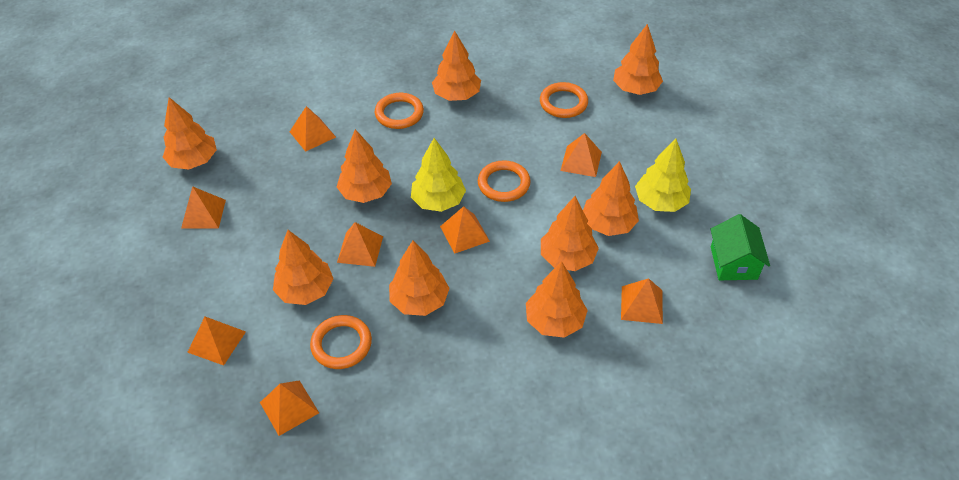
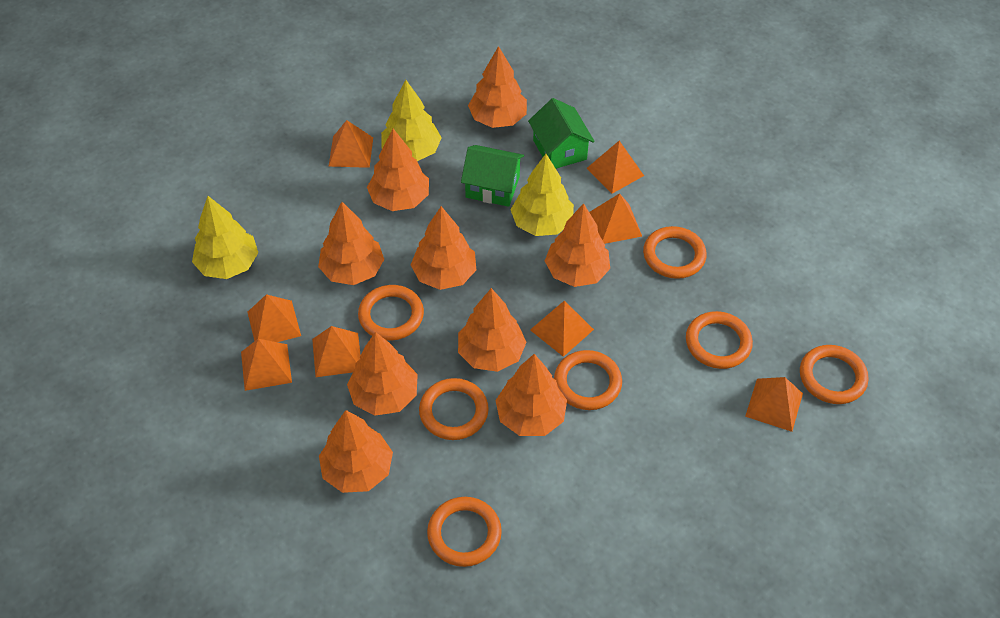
green house: 1 -> 2
orange ring: 4 -> 7
yellow tree: 2 -> 3

